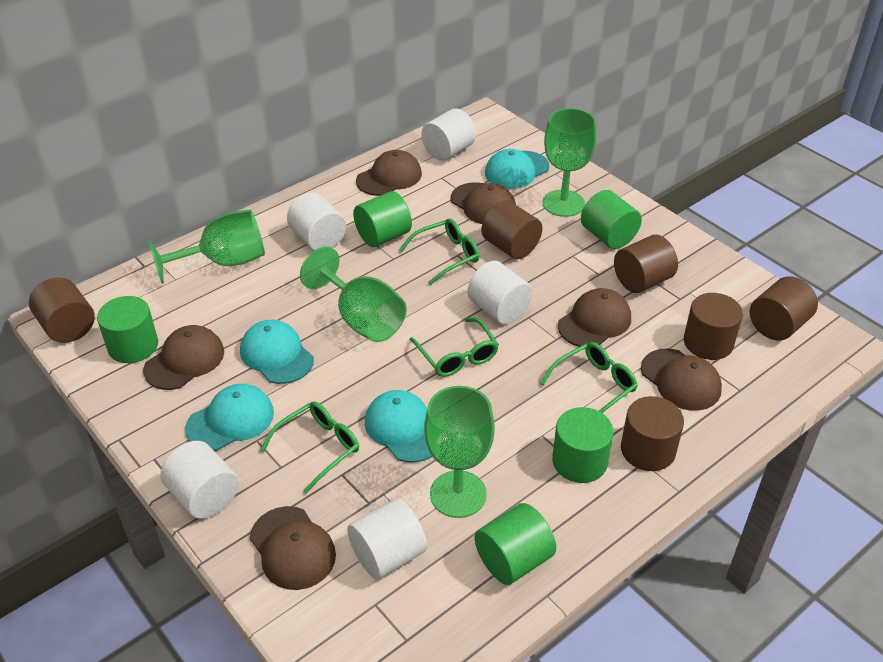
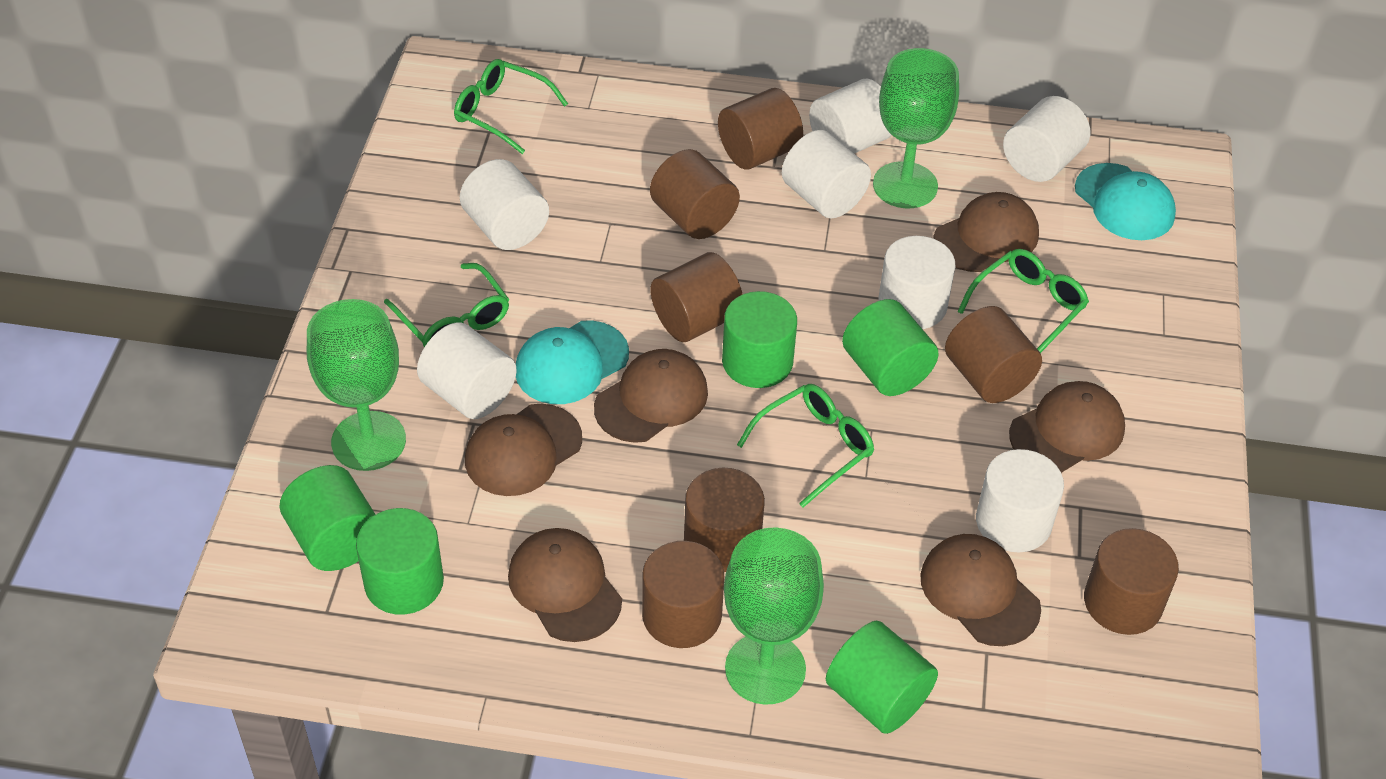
brown cylinder: 6 -> 7
green goblet: 4 -> 3
turquoise cap: 4 -> 2
white cylinder: 5 -> 7

